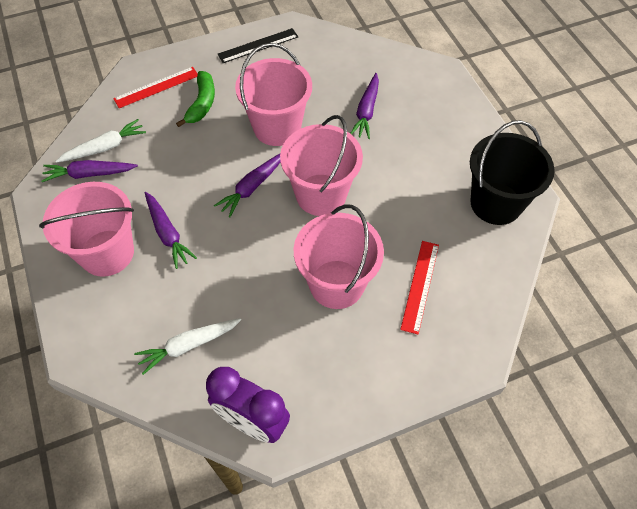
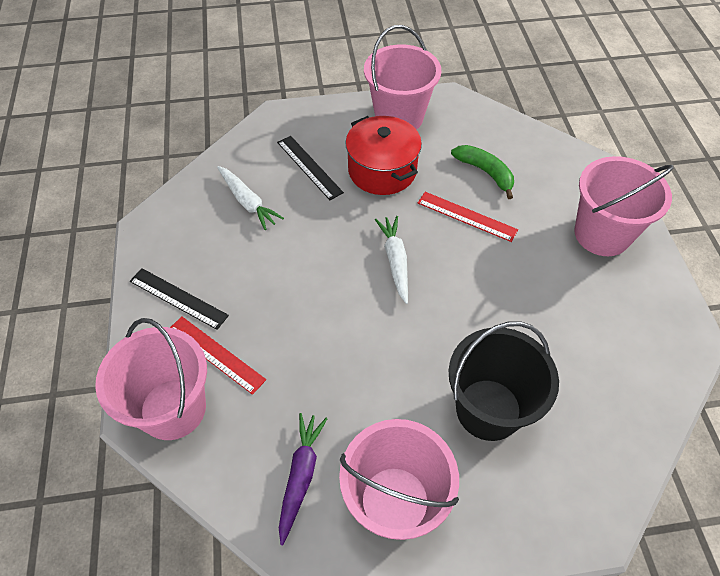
black ruler: 1 -> 2
purple carrot: 4 -> 1
purple clock: 1 -> 0
red pot: 0 -> 1

